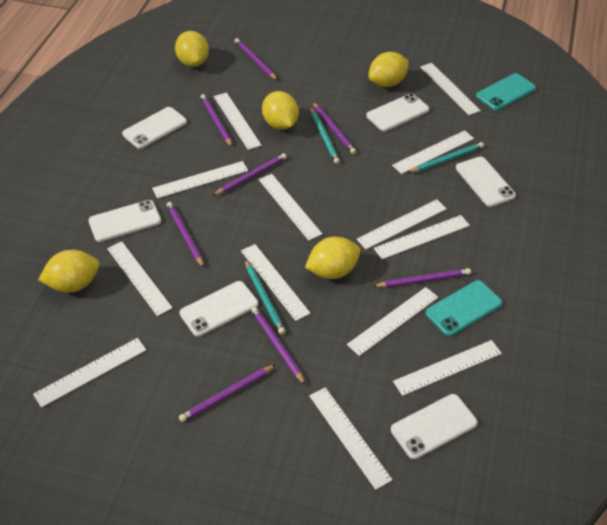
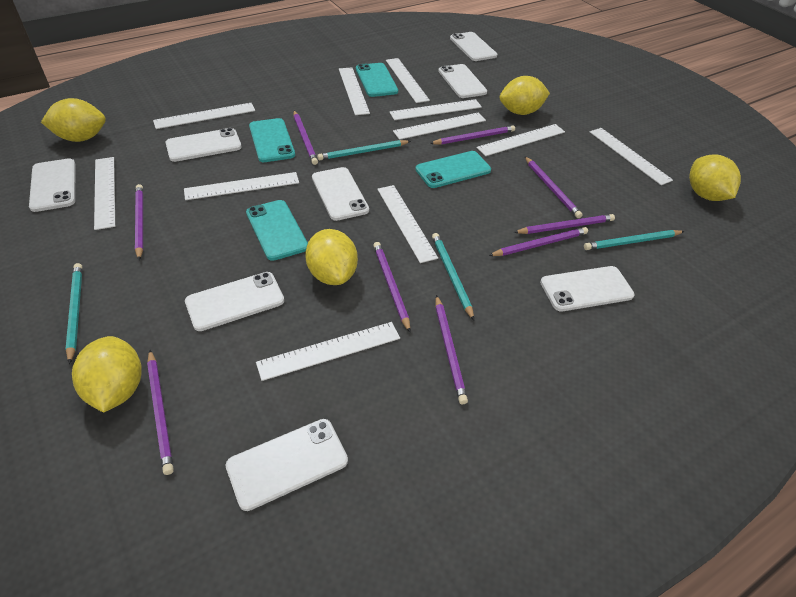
purple pencil: 8 -> 9
turquoise pencil: 3 -> 4
turquoise phone: 2 -> 4
white phone: 6 -> 8
white ruler: 13 -> 11

